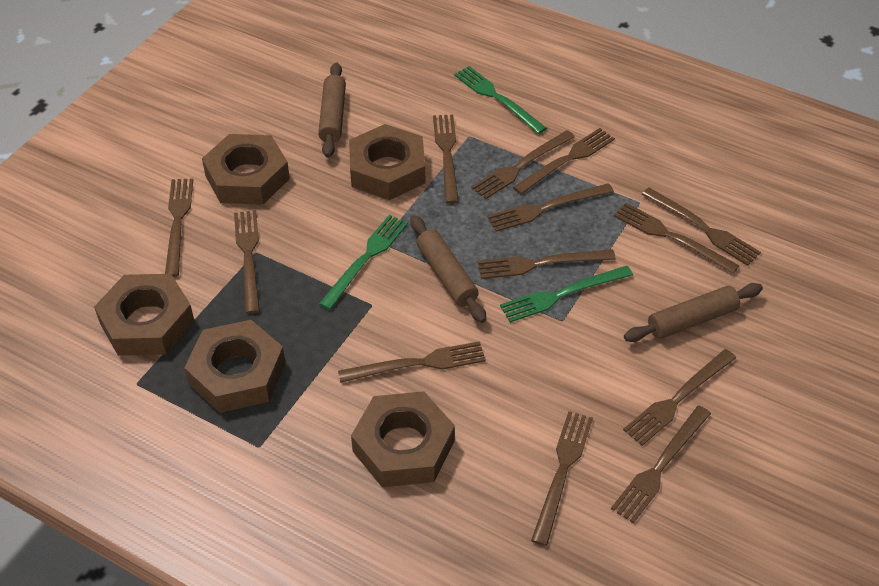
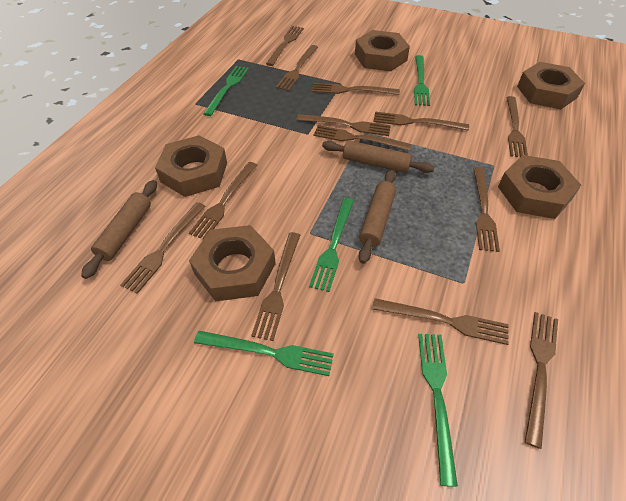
green fork: 3 -> 5

